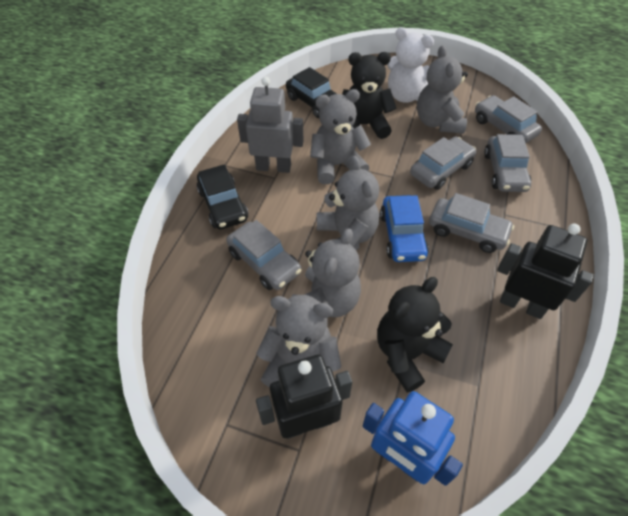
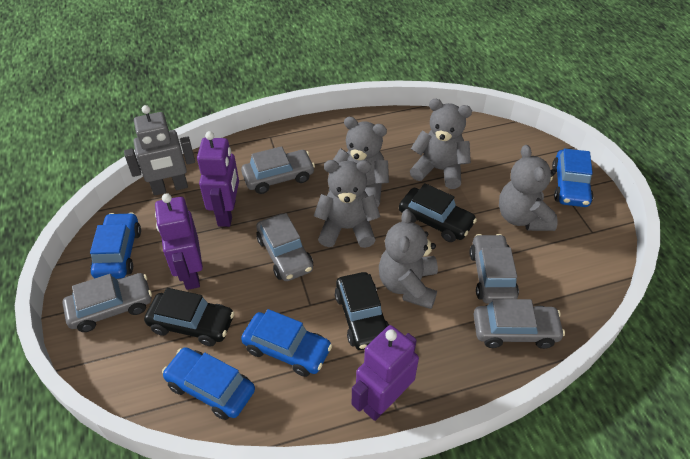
black car: 2 -> 3
black robot: 2 -> 0
black teddy bear: 2 -> 0
blue car: 1 -> 4
blue robot: 1 -> 0
purple robot: 0 -> 3
white teddy bear: 1 -> 0

